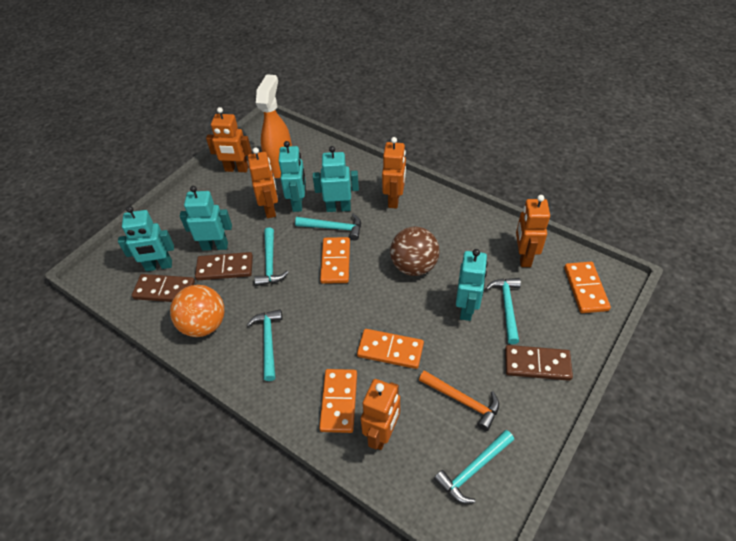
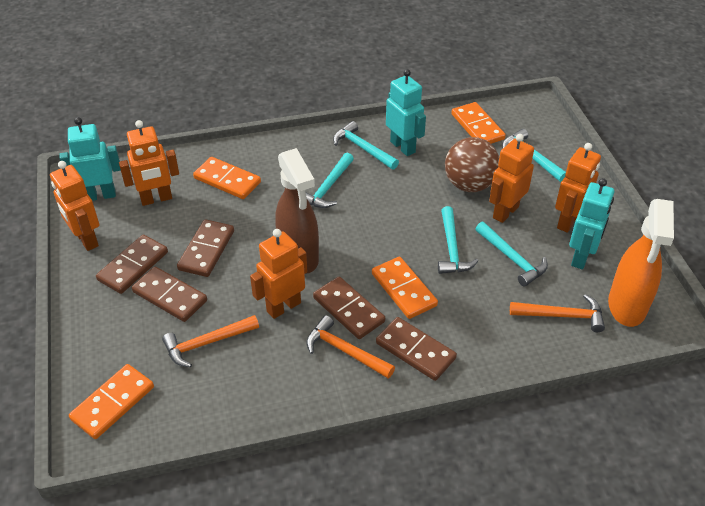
brown domino: 3 -> 5
brown spray bottle: 0 -> 1
orange ball: 1 -> 0
orange hammer: 1 -> 3
turquoise robot: 5 -> 3

